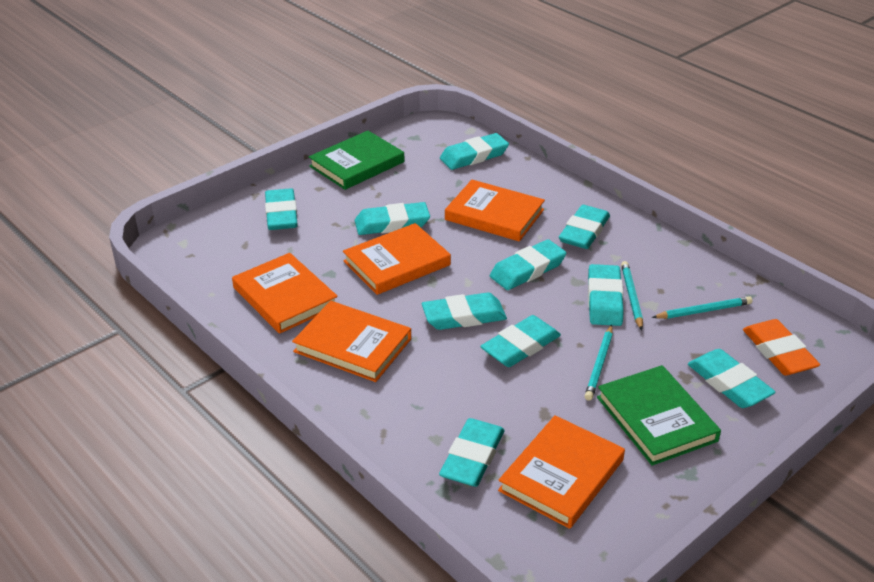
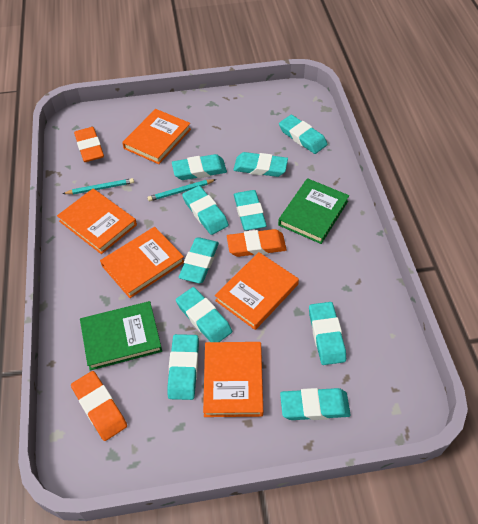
orange eraser: 1 -> 3
turquoise pencil: 3 -> 2

